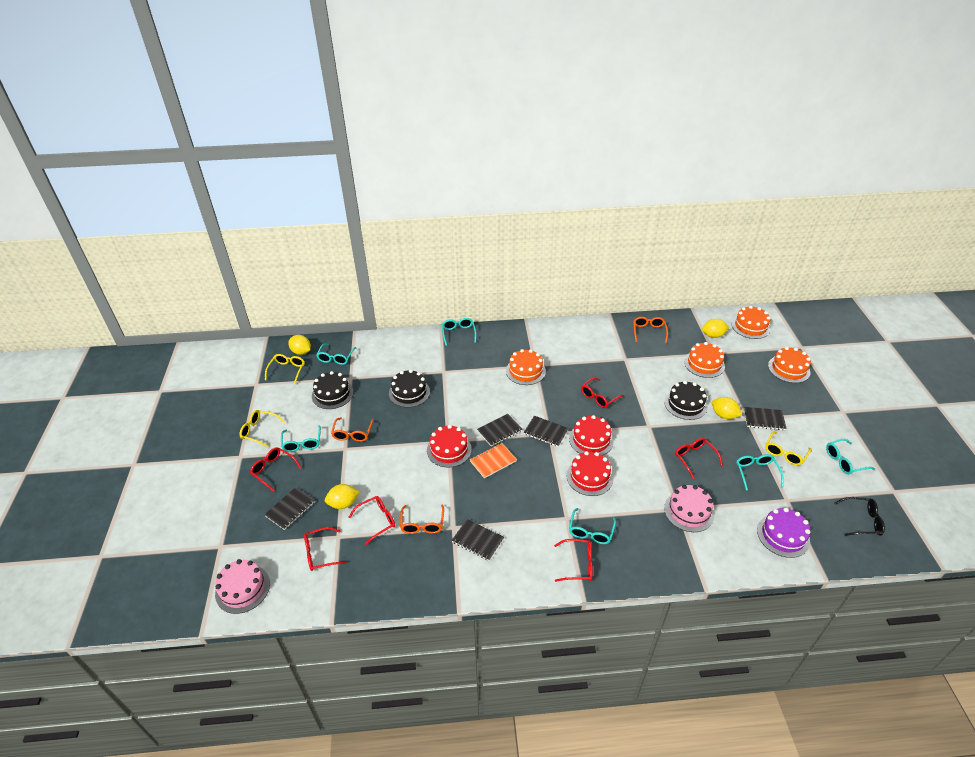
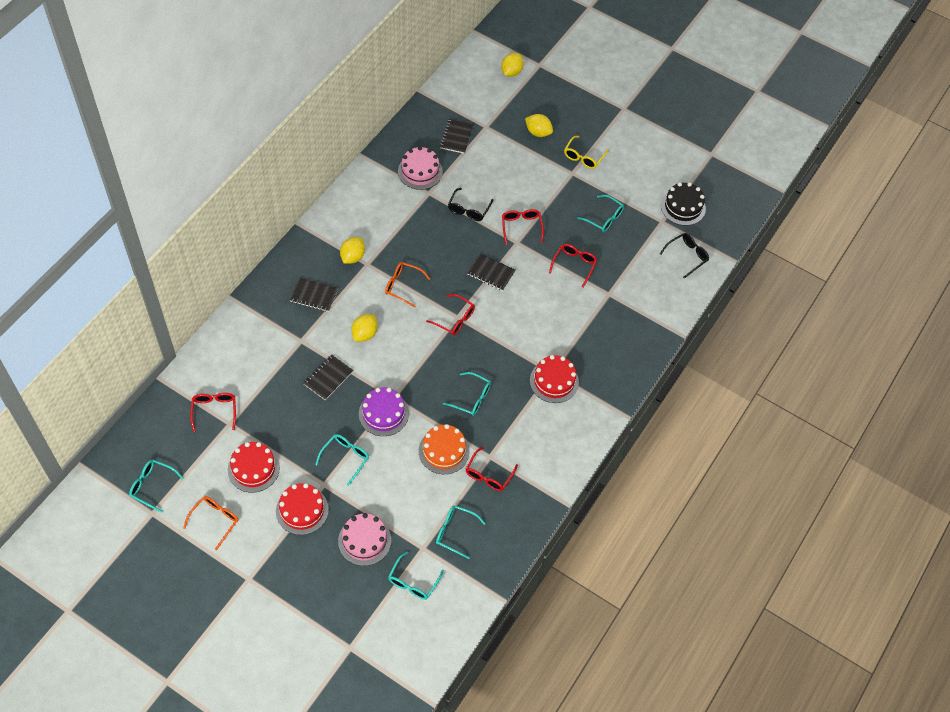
black cake: 3 -> 1
black glasses: 1 -> 2
black notebook: 5 -> 4
orange cake: 4 -> 1
orange glasses: 3 -> 2
orange notebook: 1 -> 0
red glasses: 6 -> 5
yellow glasses: 3 -> 1

